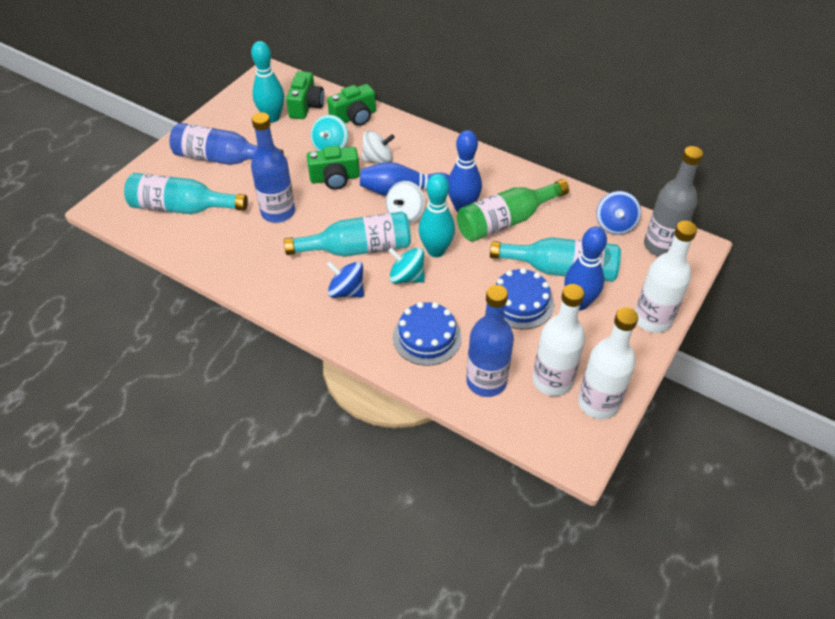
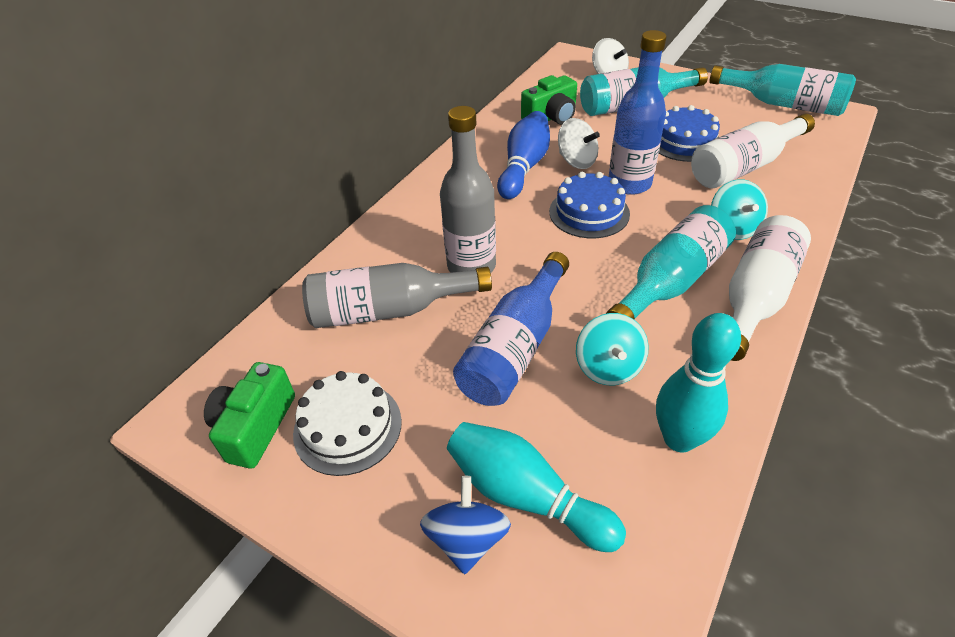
blue bottle: 3 -> 2
blue bowling pin: 3 -> 1
blue spinning top: 2 -> 1
green bottle: 1 -> 0
green camera: 3 -> 2
grey bottle: 1 -> 2
white bottle: 3 -> 2
white cake: 0 -> 1

